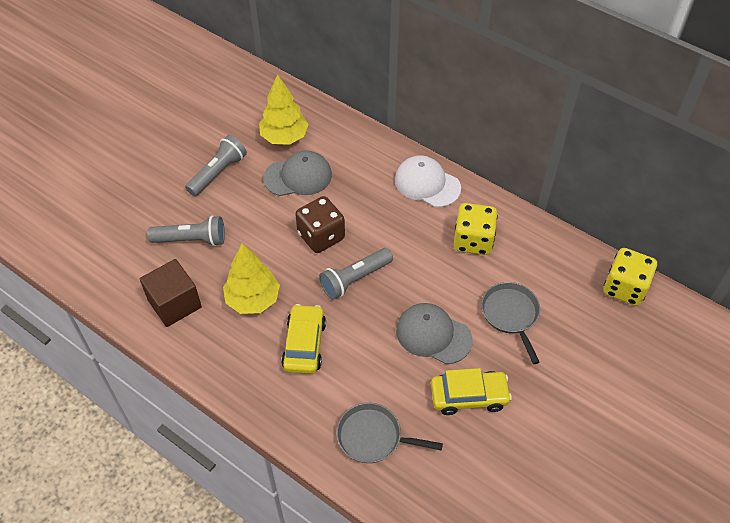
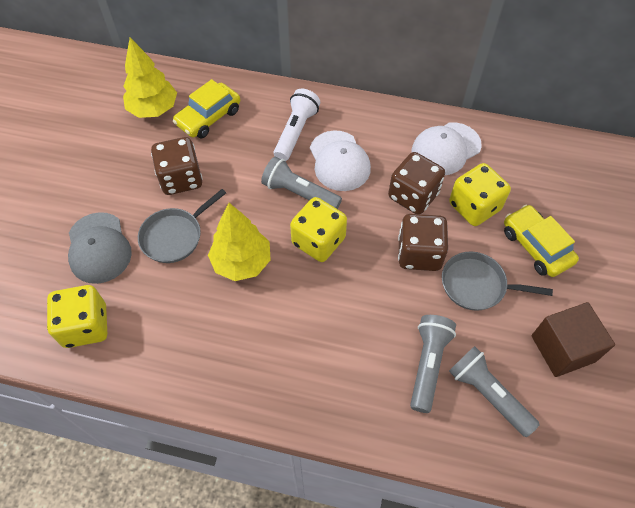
brown dice: 1 -> 3
grey cap: 2 -> 1
white cap: 1 -> 2
white flashlight: 0 -> 1
yellow dice: 2 -> 3

